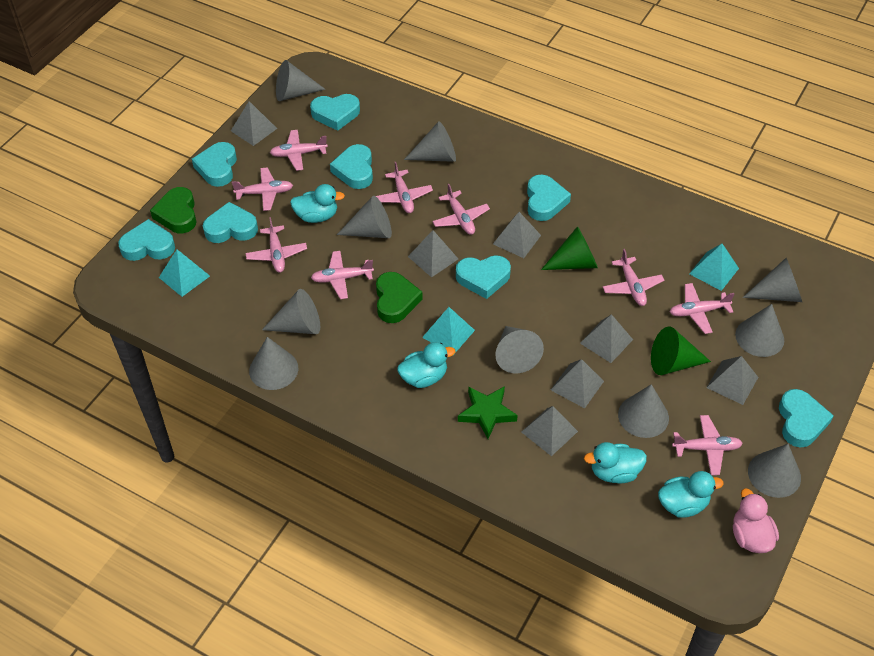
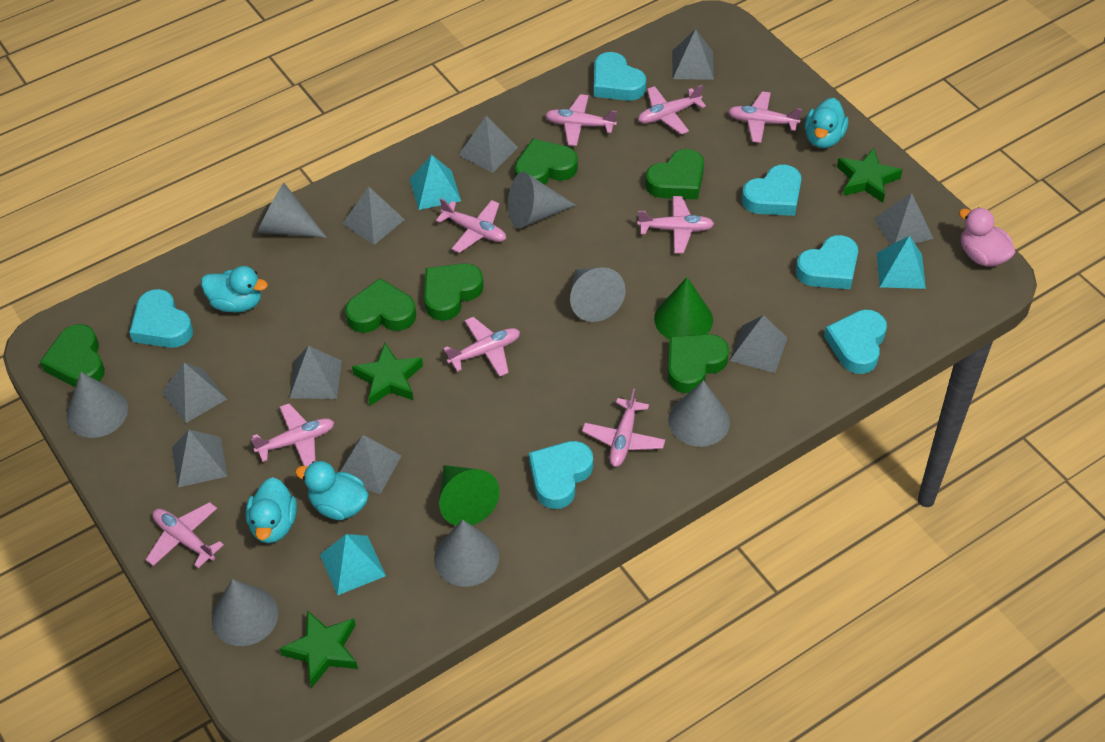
green heart: 2 -> 6
green star: 1 -> 3
grey cone: 10 -> 7
grey pyramid: 7 -> 9
turquoise heart: 8 -> 6

